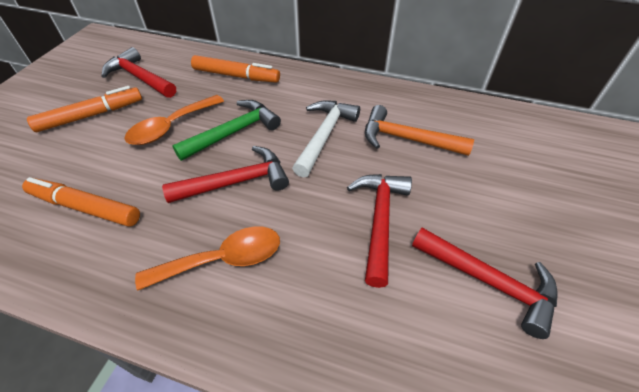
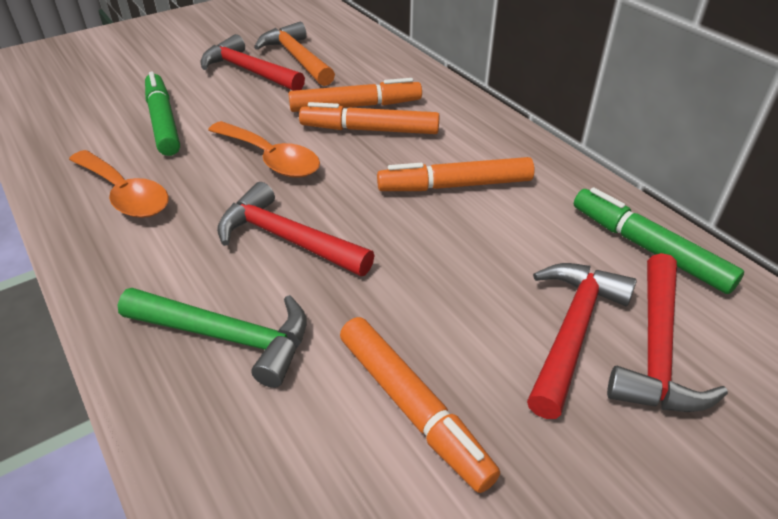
green marker: 0 -> 2
orange marker: 3 -> 4
white hammer: 1 -> 0

